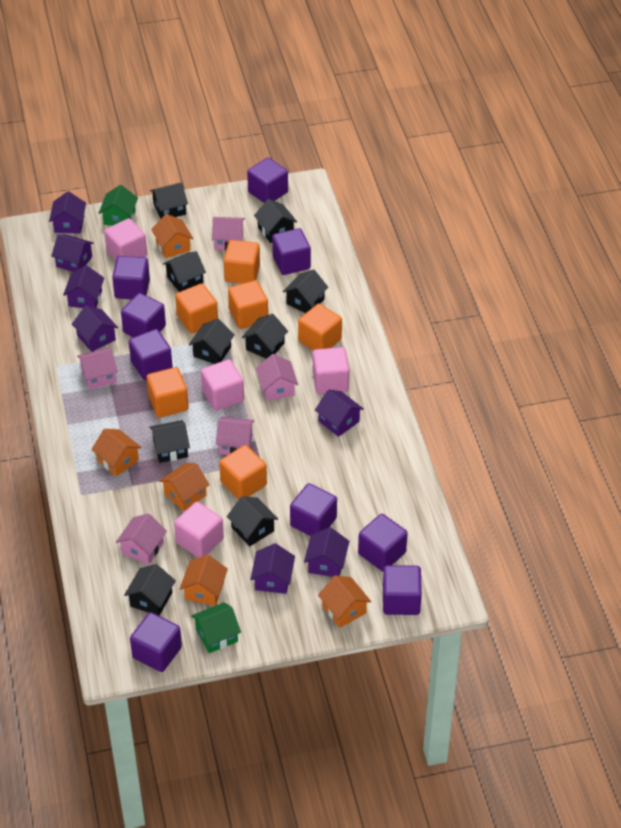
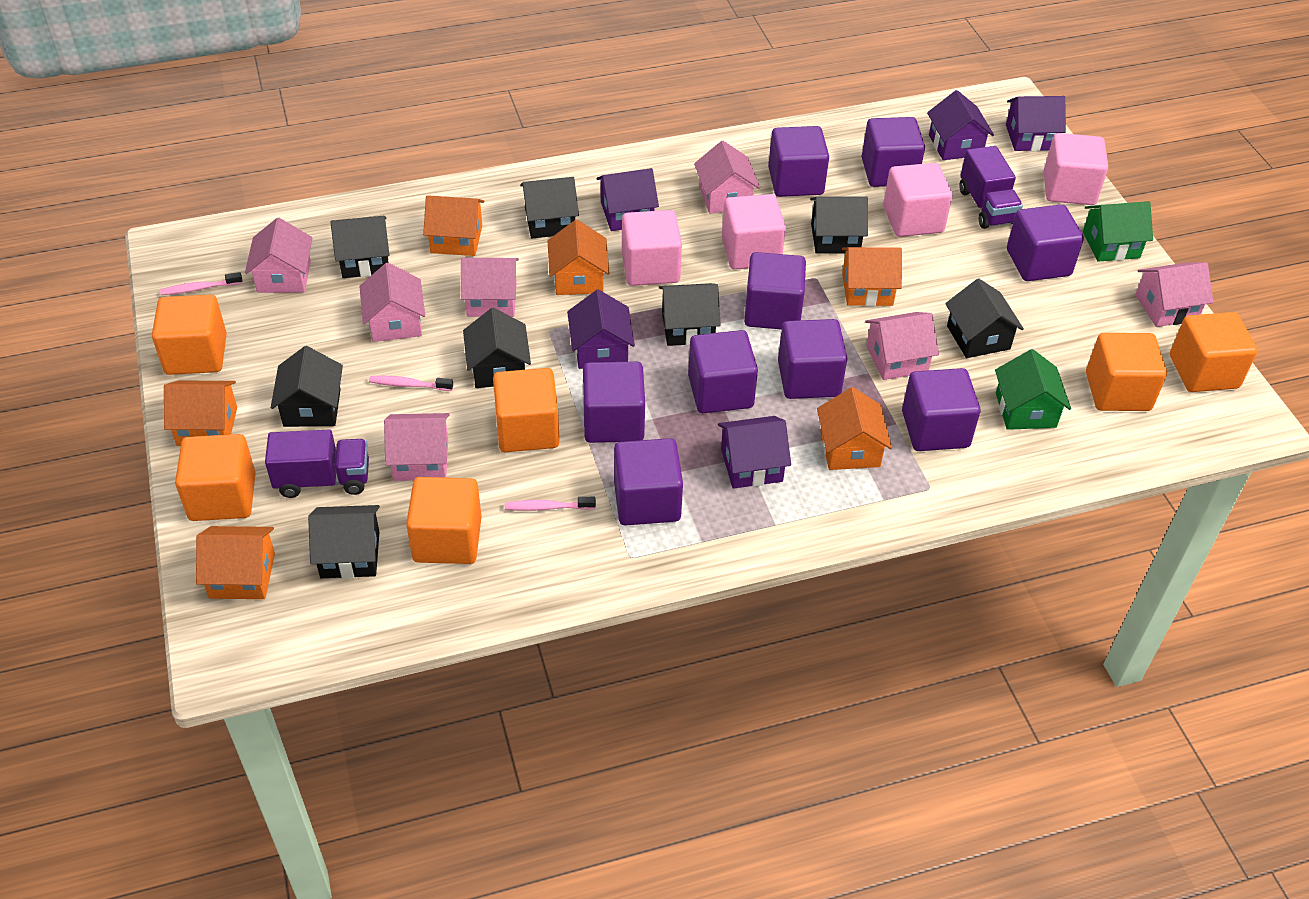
black house: 9 -> 8
orange house: 5 -> 6
pink house: 5 -> 7
pink toothbrush: 0 -> 3
purple house: 7 -> 5
purple truck: 0 -> 2

